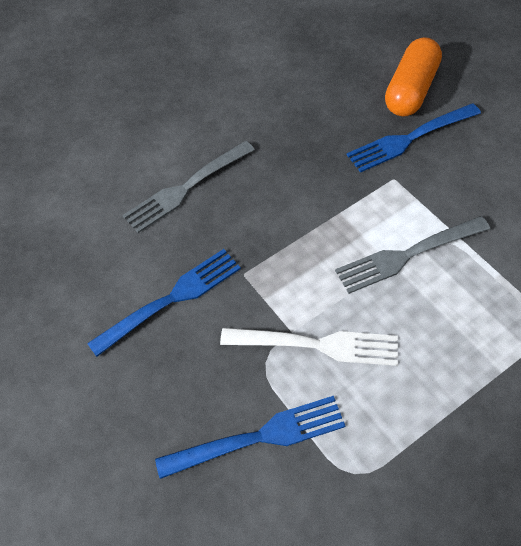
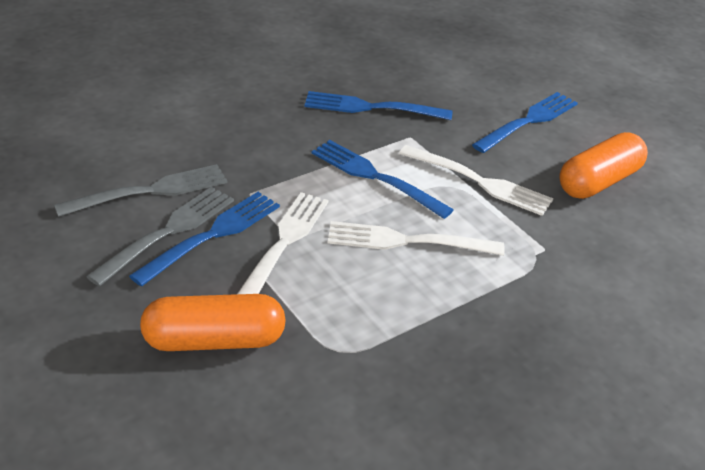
blue fork: 3 -> 4
orange capsule: 1 -> 2
white fork: 1 -> 3

